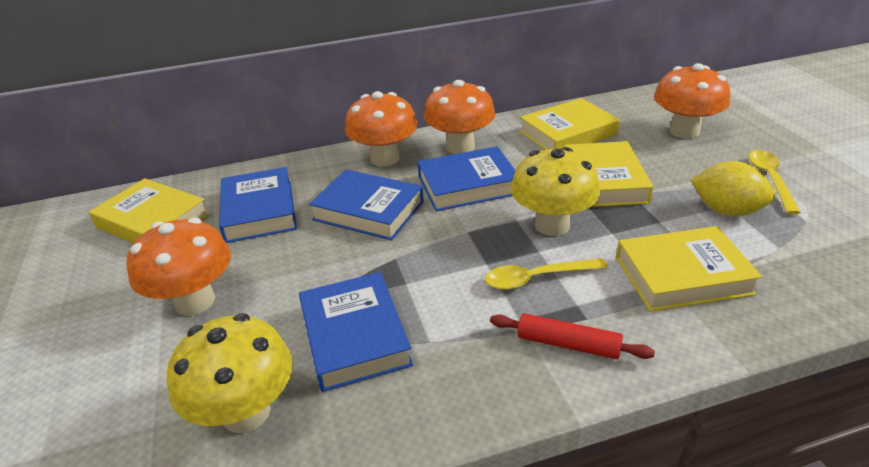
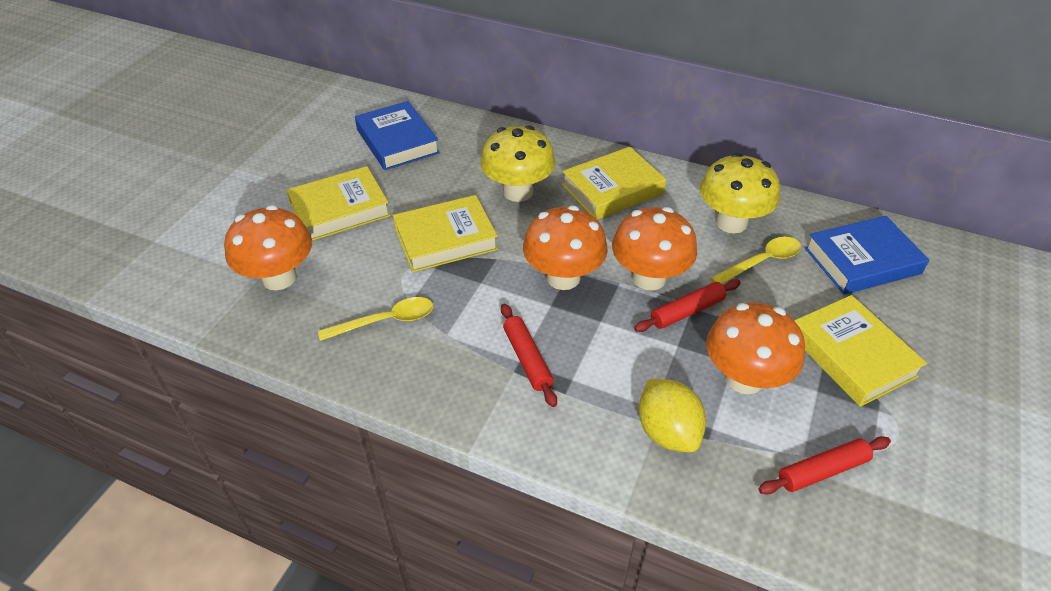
blue book: 4 -> 2
red rolling pin: 1 -> 3

